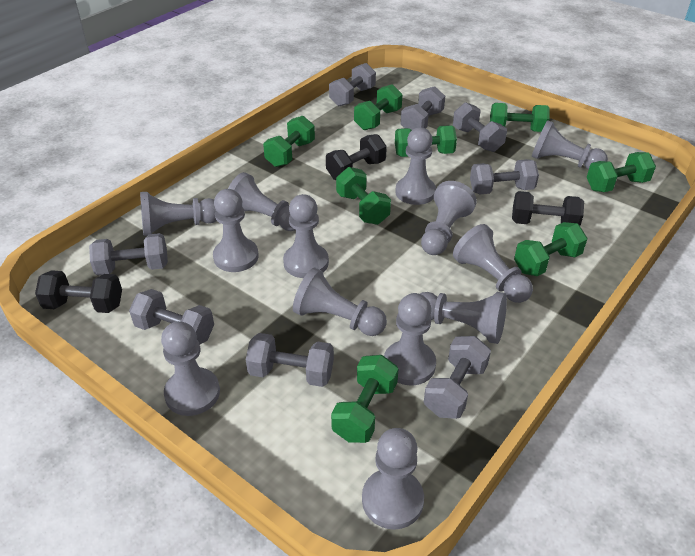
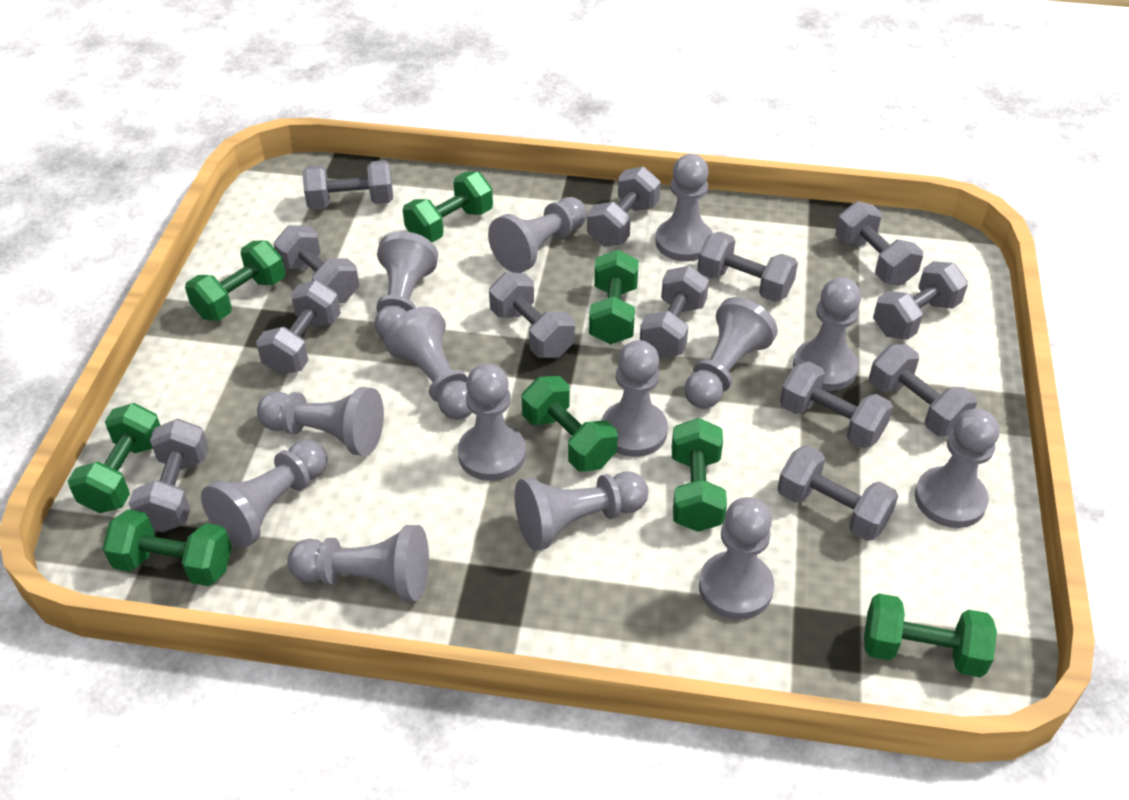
black dumbbell: 3 -> 0
grey dumbbell: 8 -> 13
grey pawn: 13 -> 14

